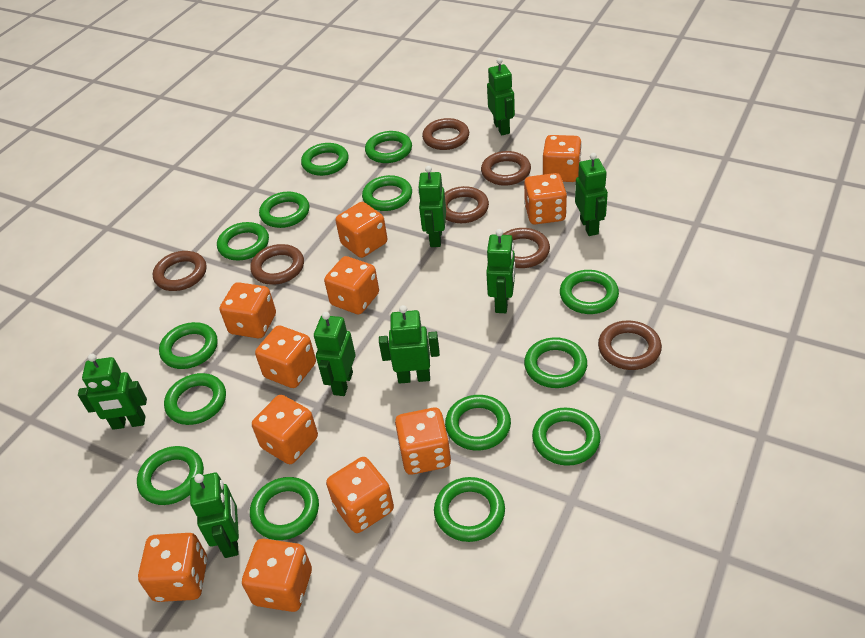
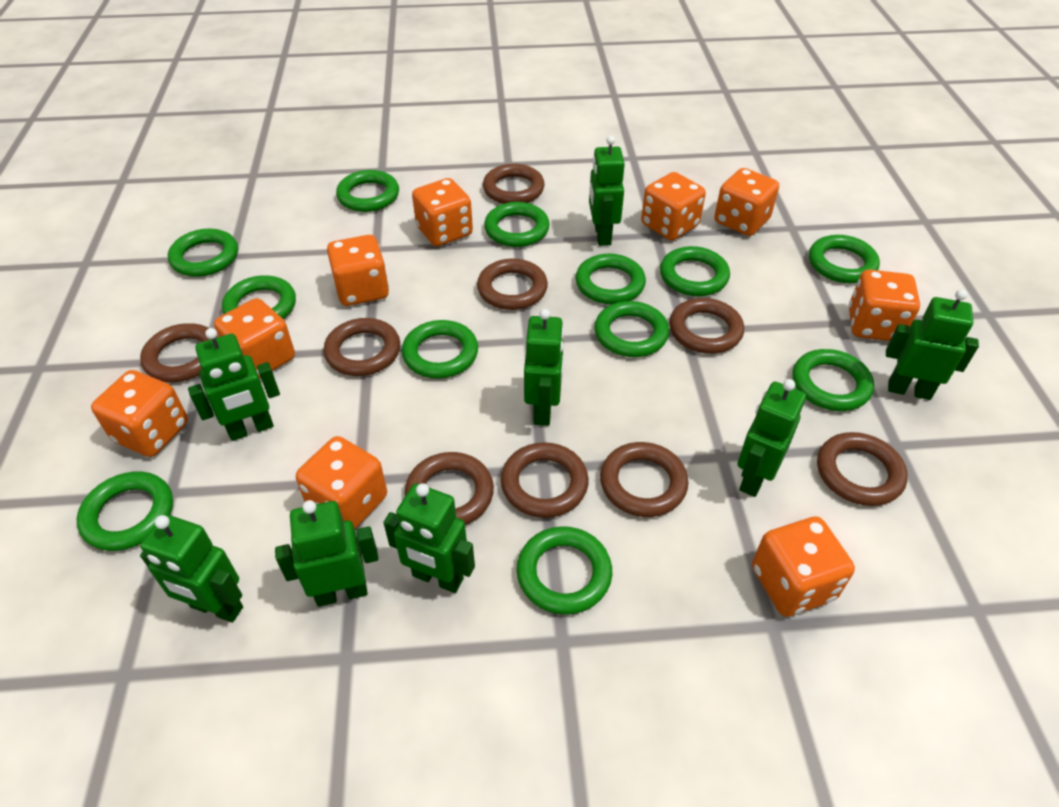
brown ring: 7 -> 9
green ring: 14 -> 12
orange dice: 11 -> 9

